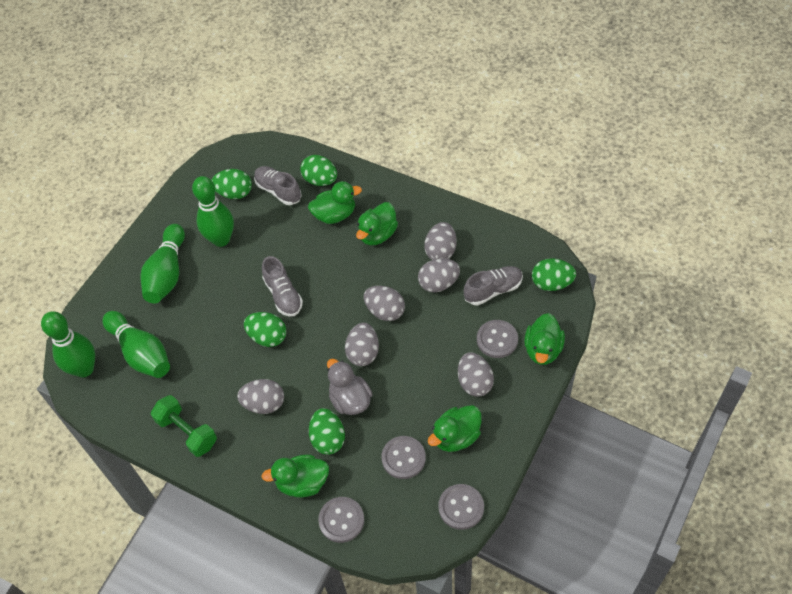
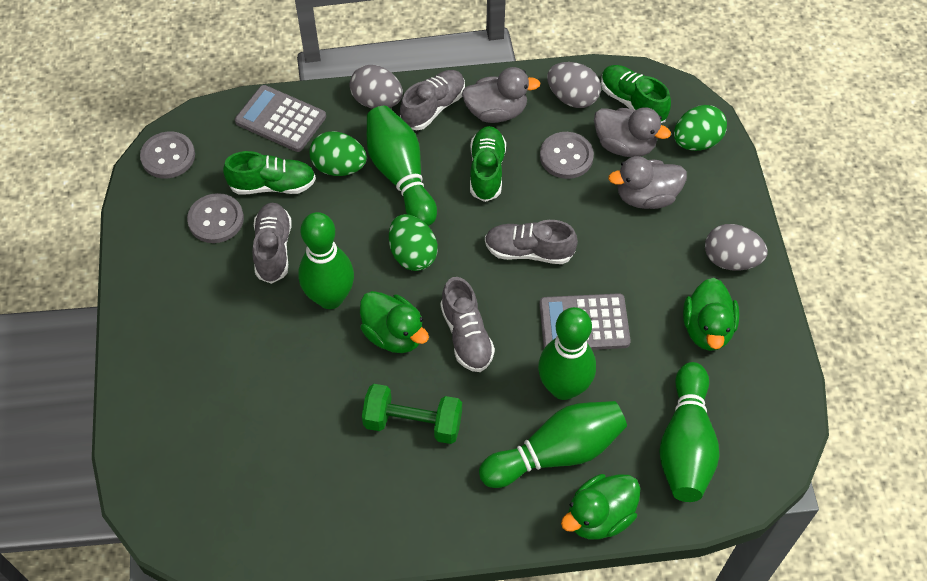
green bowling pin: 4 -> 5
green duck: 5 -> 3
green egg: 5 -> 3
green shoe: 0 -> 3
grey button: 4 -> 3
grey calculator: 0 -> 2
grey duck: 1 -> 3
grey egg: 6 -> 3
grey shoe: 3 -> 4

